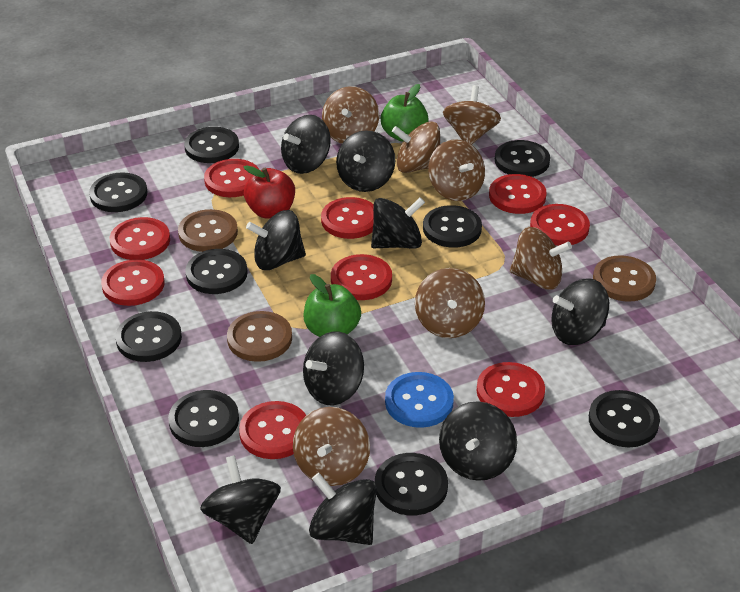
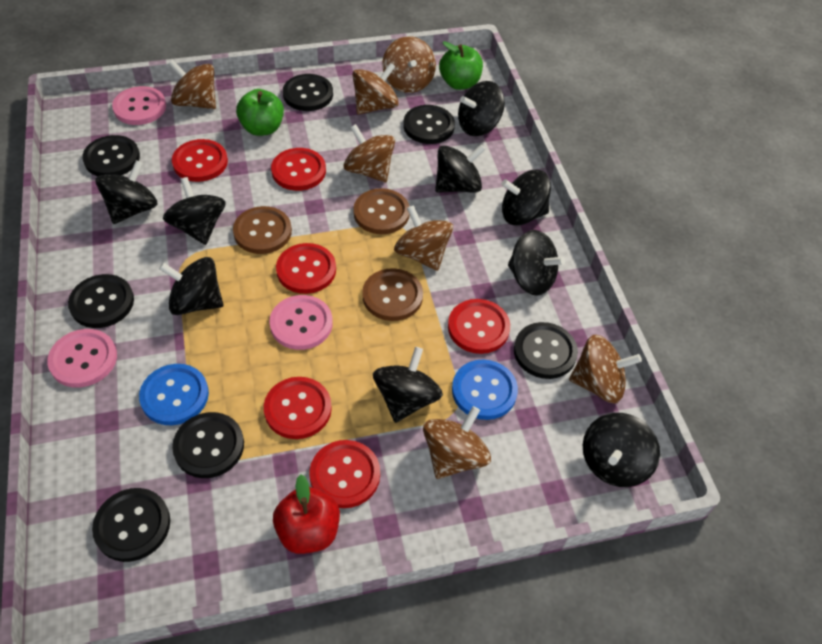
black button: 9 -> 7
blue button: 1 -> 2
pink button: 0 -> 3
red button: 9 -> 6

